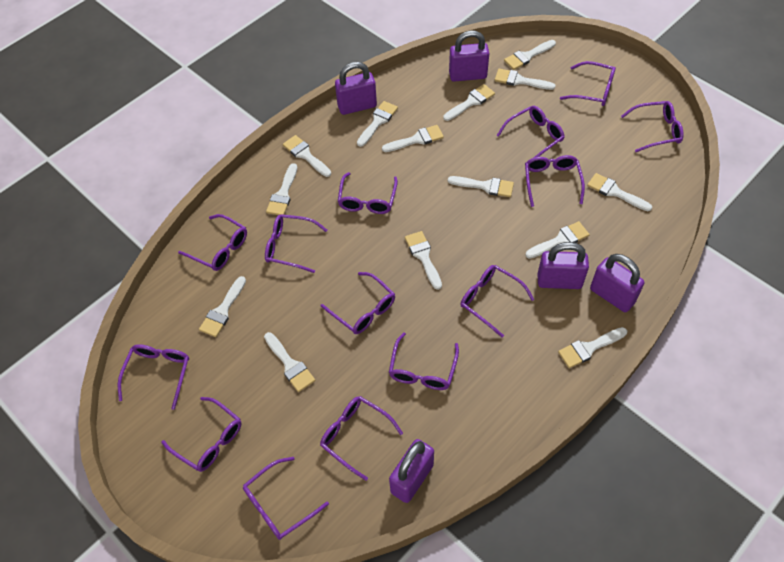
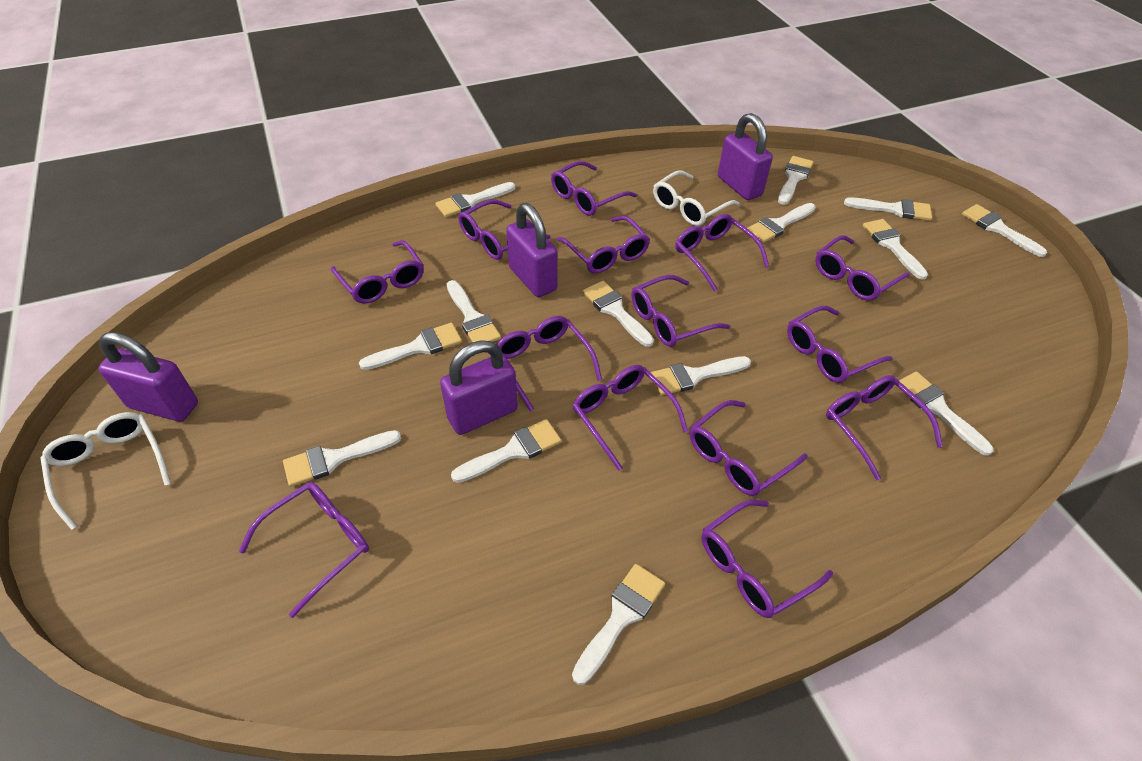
purple padlock: 5 -> 4
white glasses: 0 -> 2

